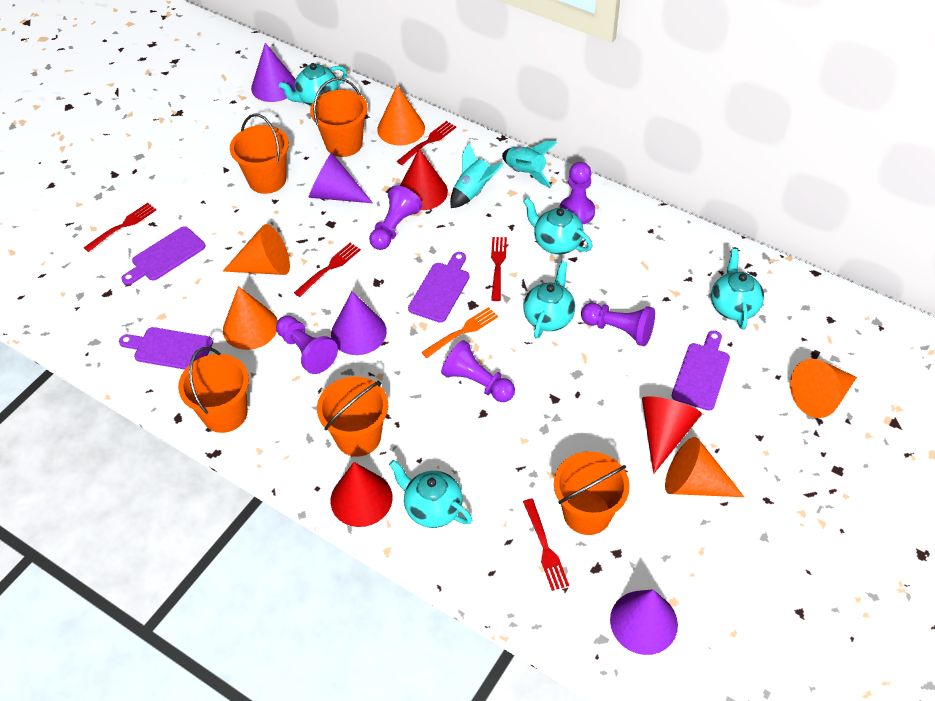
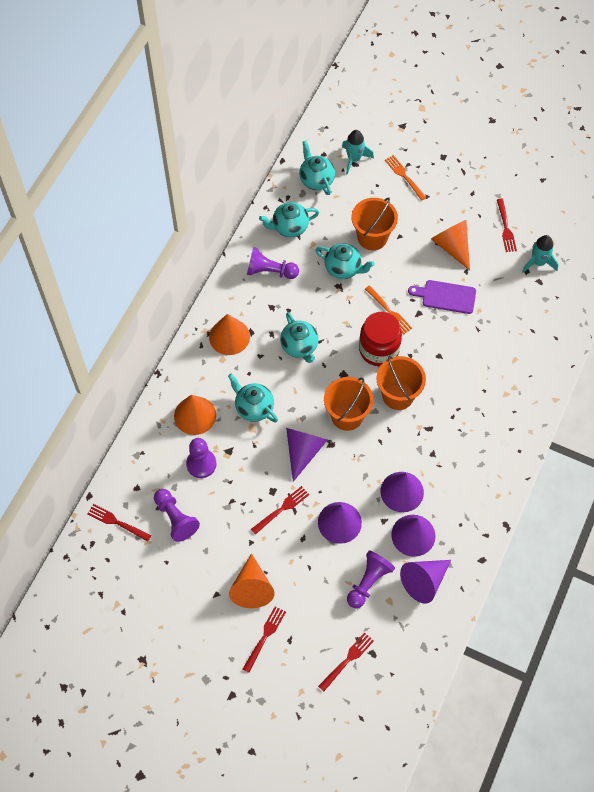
orange bucket: 5 -> 3
orange cone: 5 -> 4
orange fork: 1 -> 2
purple cone: 4 -> 5
purple cutting board: 4 -> 1
purple pawn: 5 -> 4
red cone: 3 -> 0
red jar: 0 -> 1

